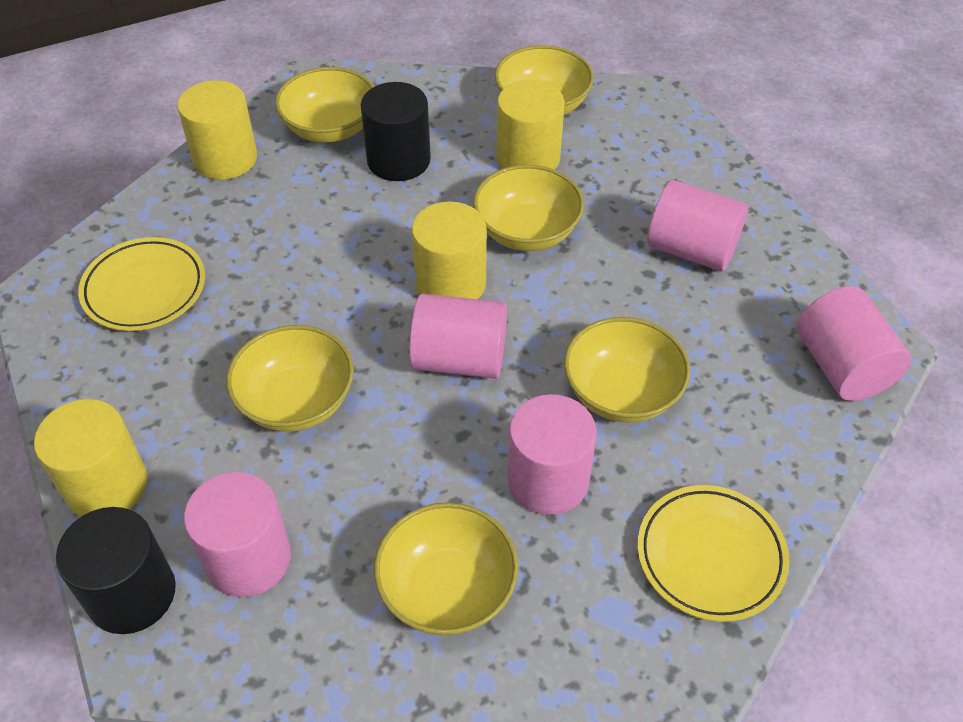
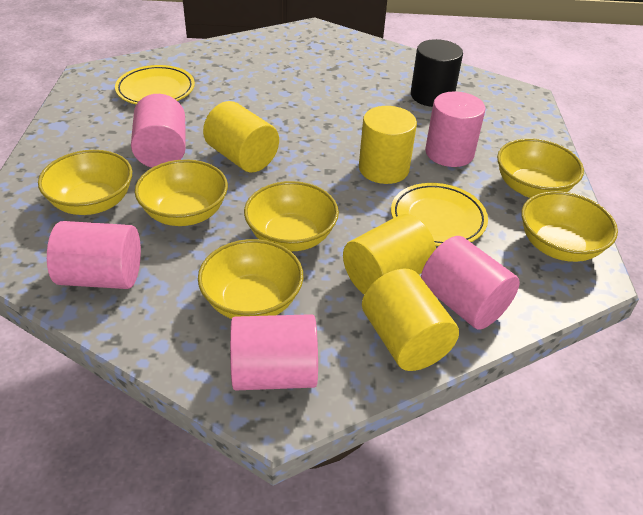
black cylinder: 2 -> 1

